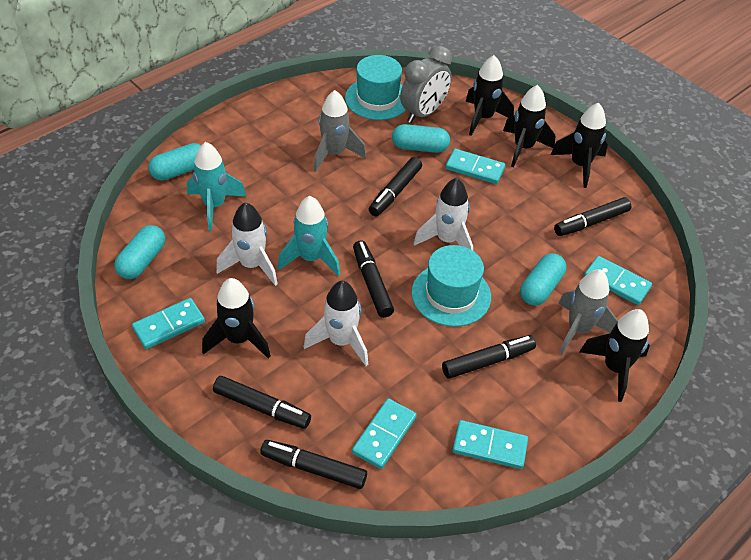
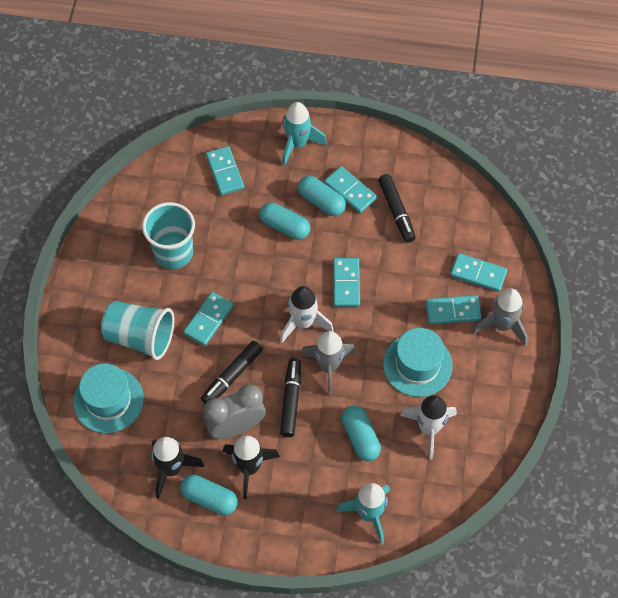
black marker: 6 -> 3
black rocket: 5 -> 2
turquoise cup: 0 -> 2
turquoise domino: 5 -> 6
white rocket: 3 -> 2

